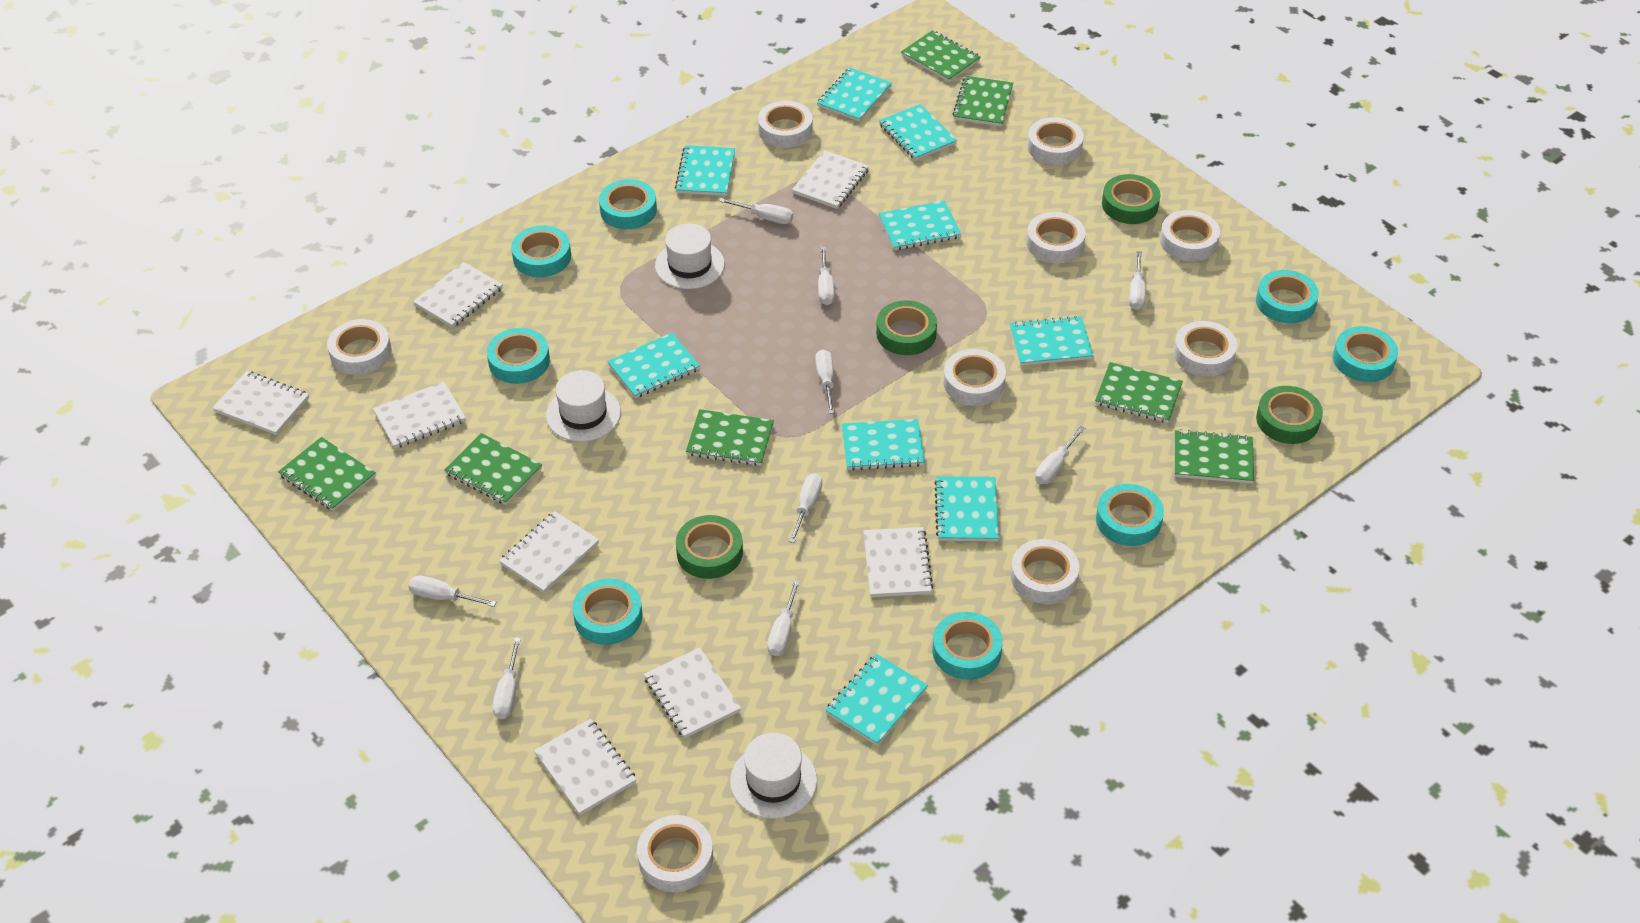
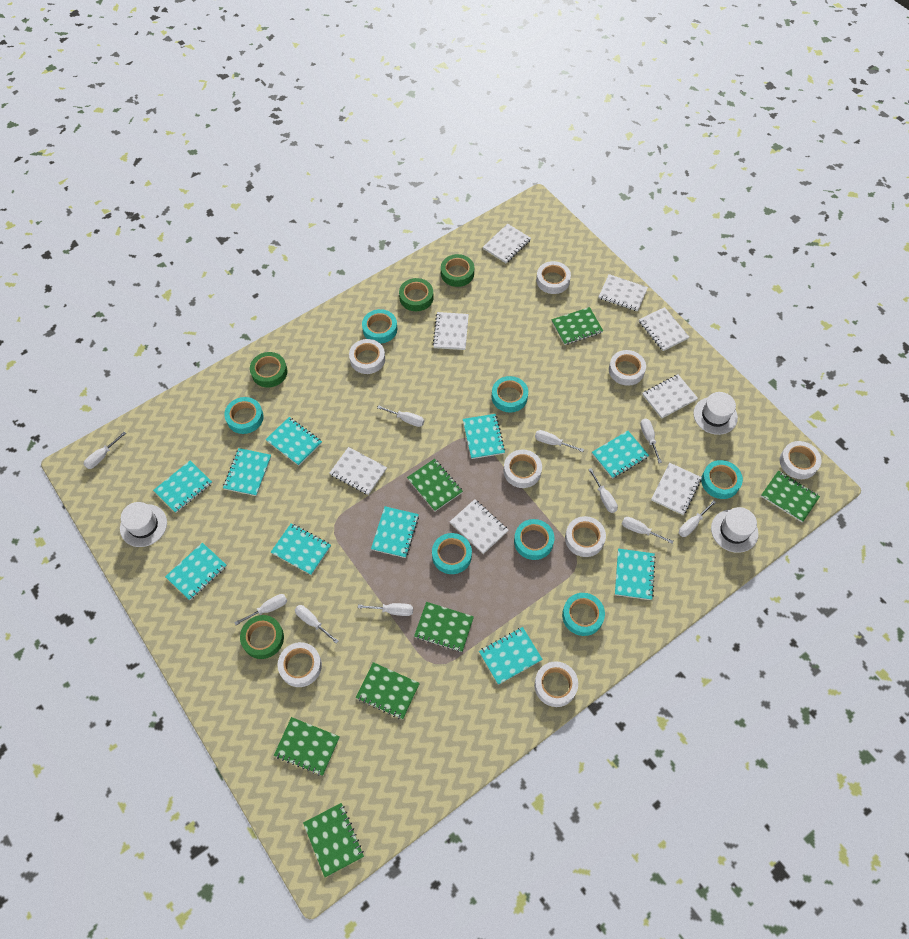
turquoise notebook: 9 -> 10
turquoise tape: 8 -> 7
white screwdriver: 9 -> 10
white tape: 9 -> 8

